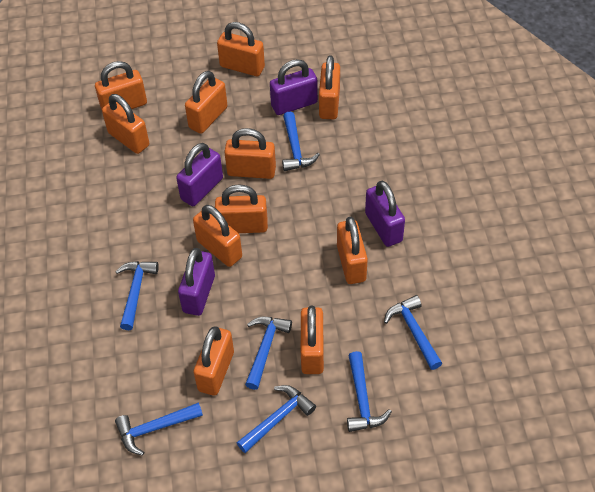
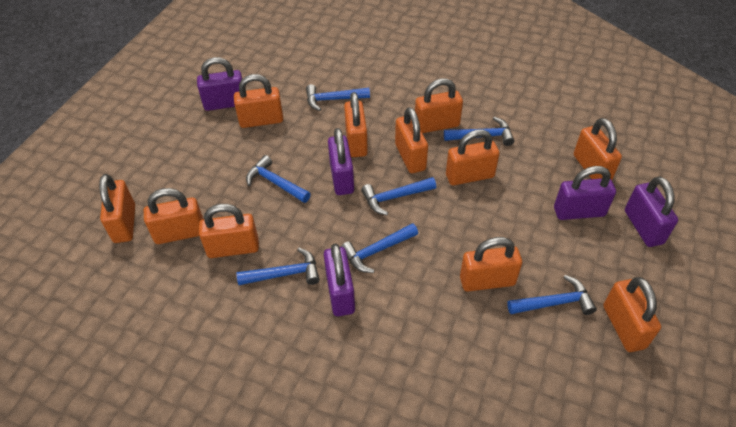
purple padlock: 4 -> 5

